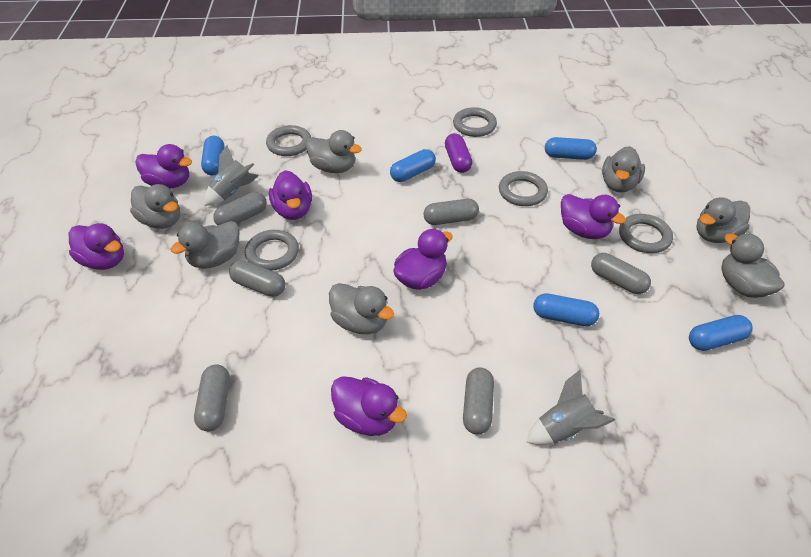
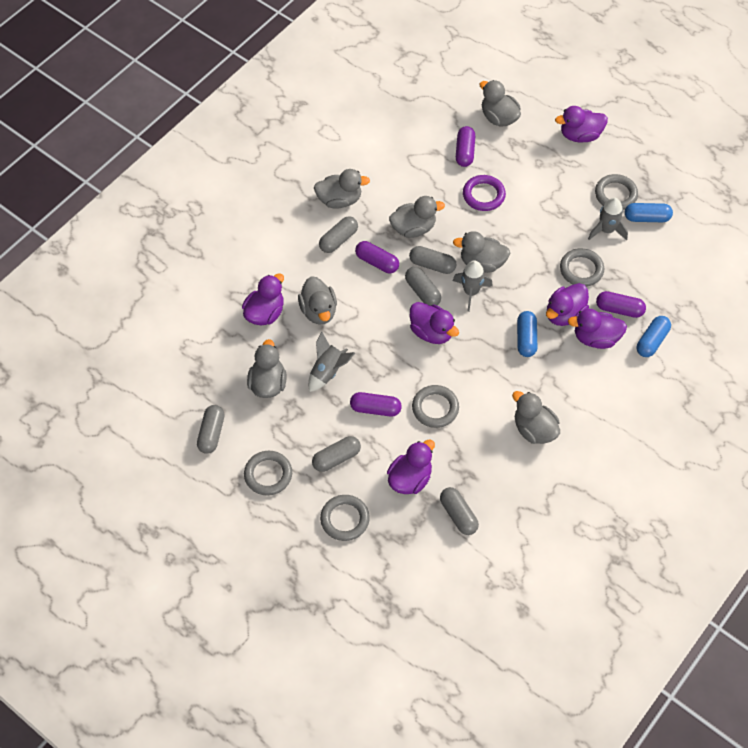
blue capsule: 5 -> 3
grey rocket: 2 -> 3
purple capsule: 1 -> 4
purple ring: 0 -> 1

